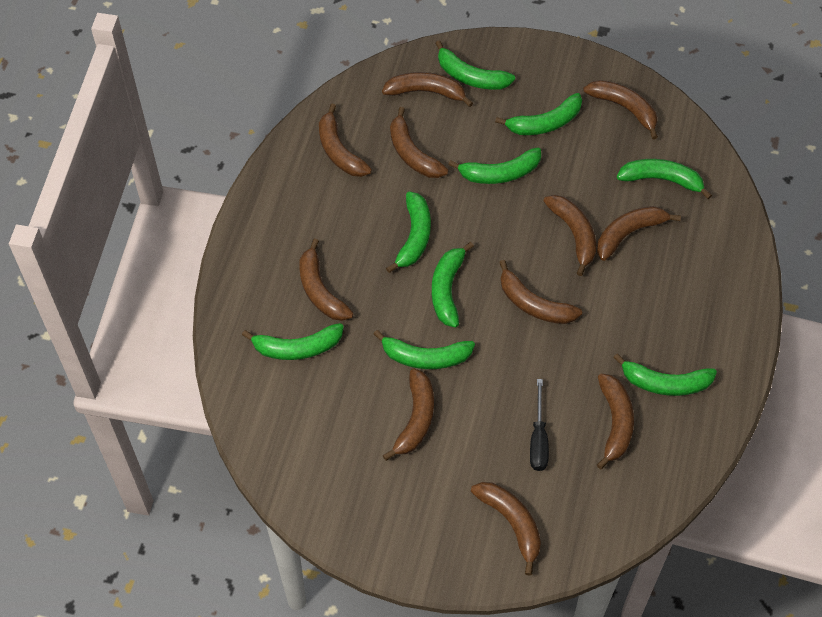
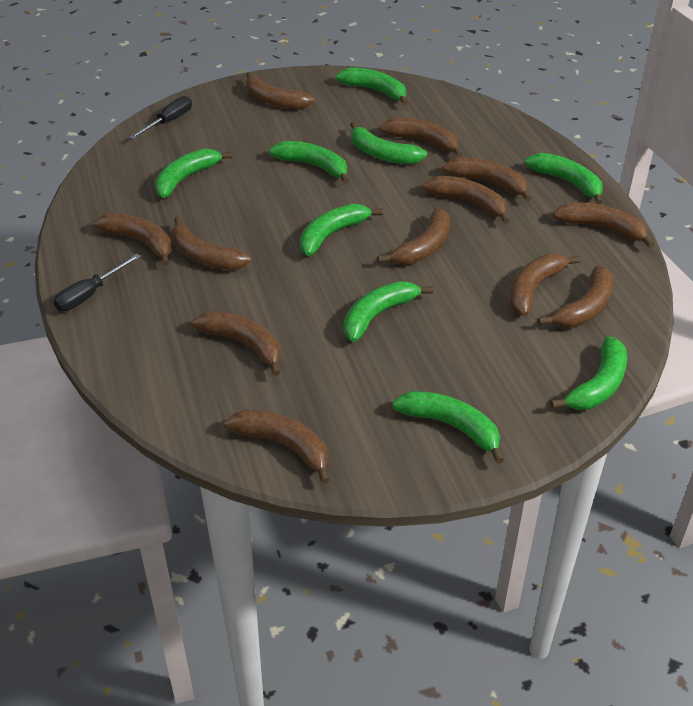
black screwdriver: 1 -> 2
brown banana: 11 -> 12

